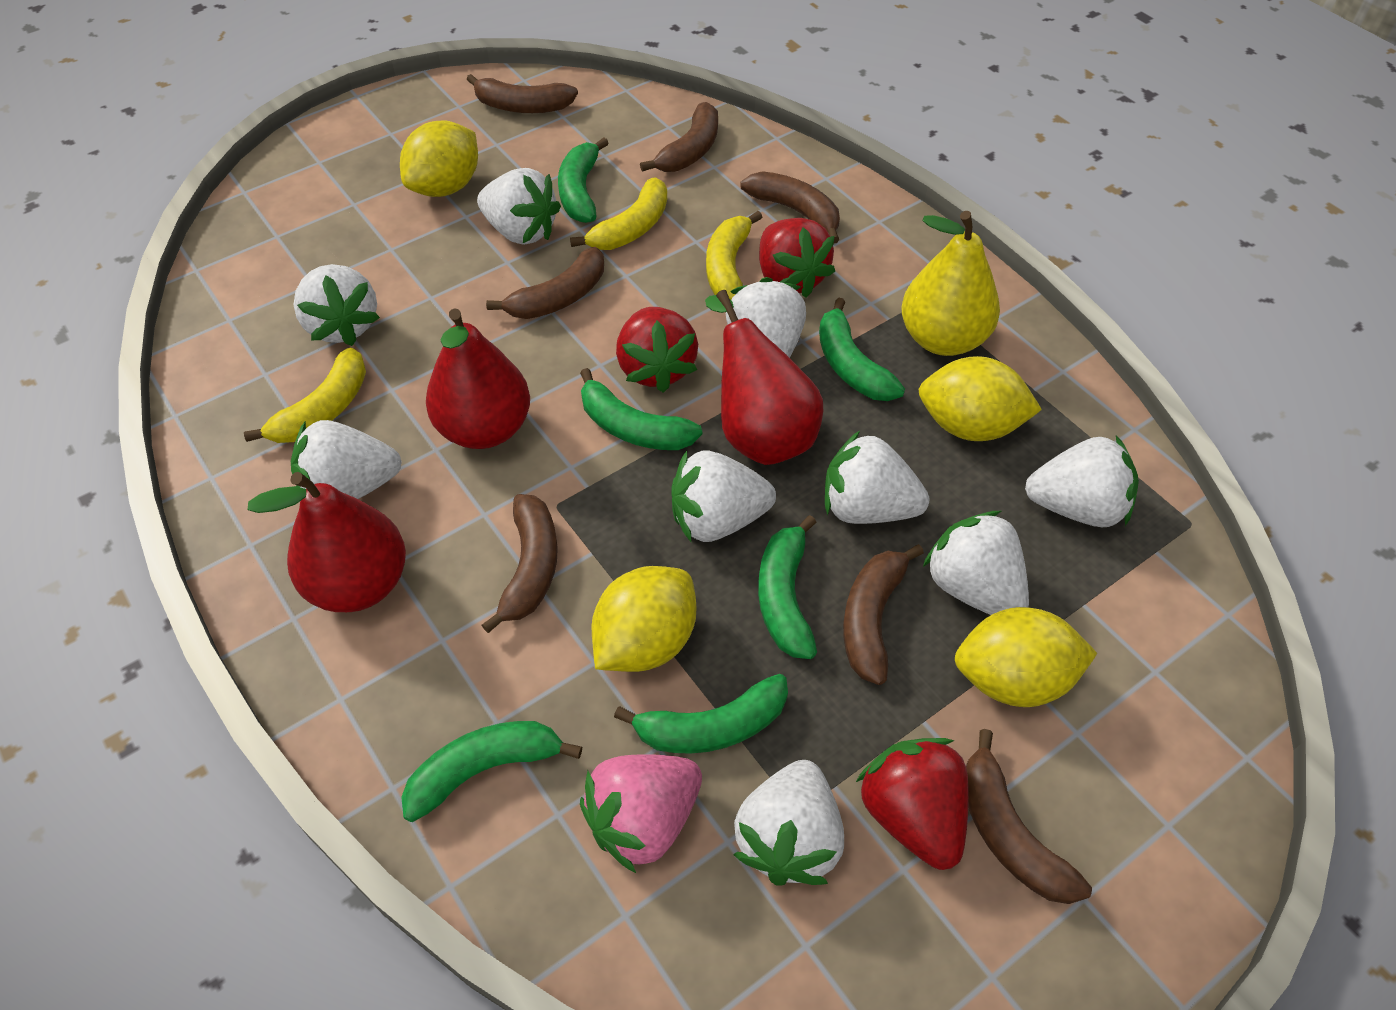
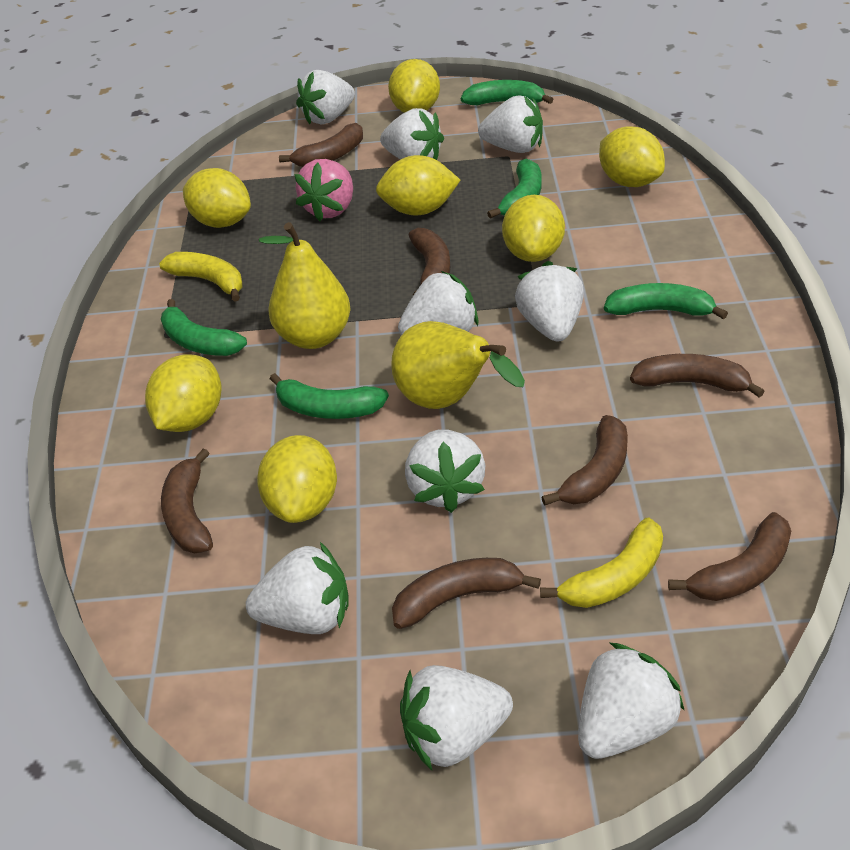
green banana: 6 -> 5
red pear: 3 -> 0
red strawberry: 3 -> 0
yellow banana: 3 -> 2
yellow lemon: 4 -> 7
yellow pear: 1 -> 2

